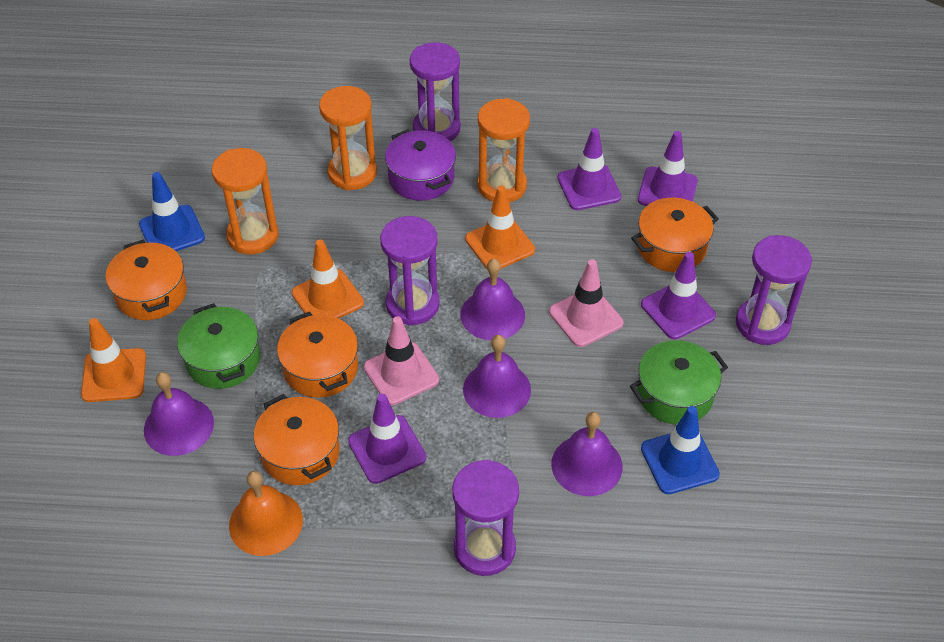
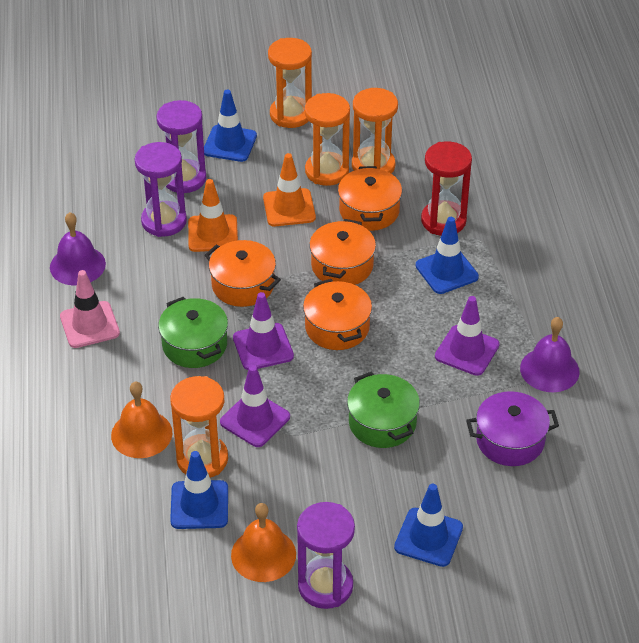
blue traffic cone: 2 -> 4
orange bell: 1 -> 2
orange hourglass: 3 -> 4
orange traffic cone: 3 -> 2
pink traffic cone: 2 -> 1
purple bell: 4 -> 2
purple hourglass: 4 -> 3
purple traffic cone: 4 -> 3
red hourglass: 0 -> 1

